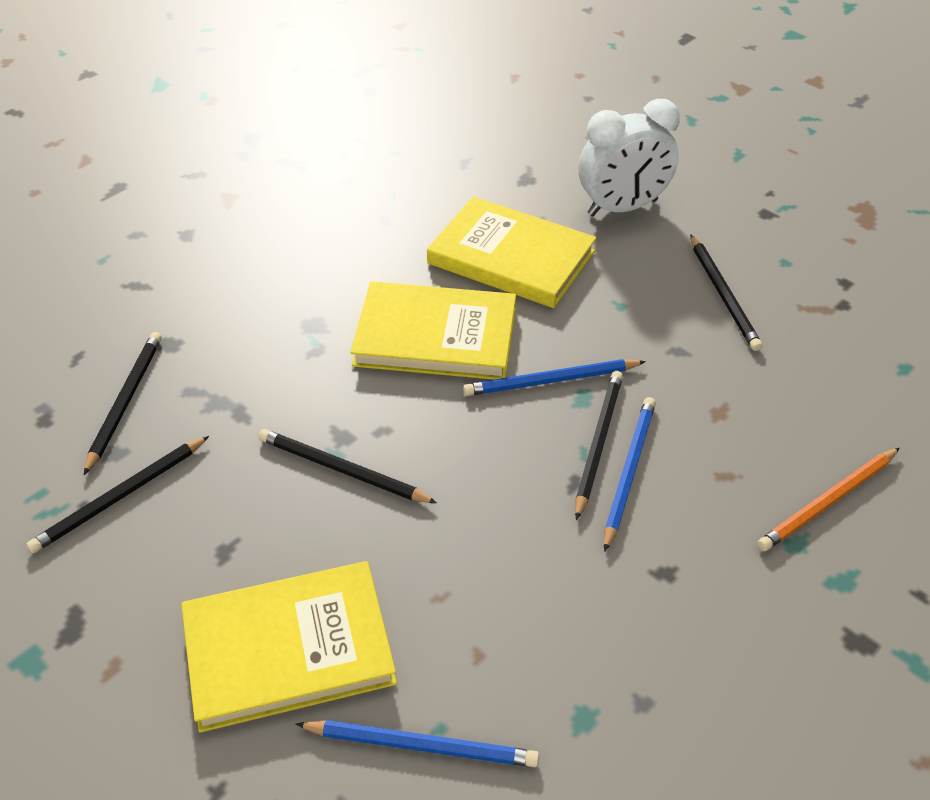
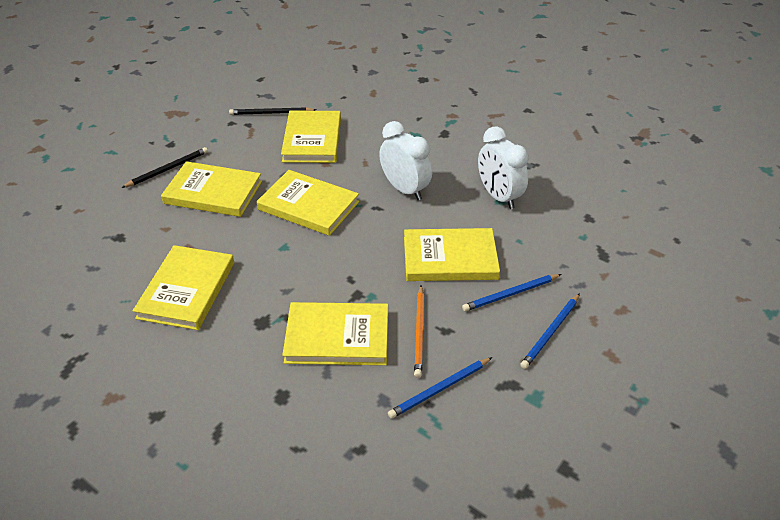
black pencil: 5 -> 2
white clock: 1 -> 2
yellow book: 3 -> 6

